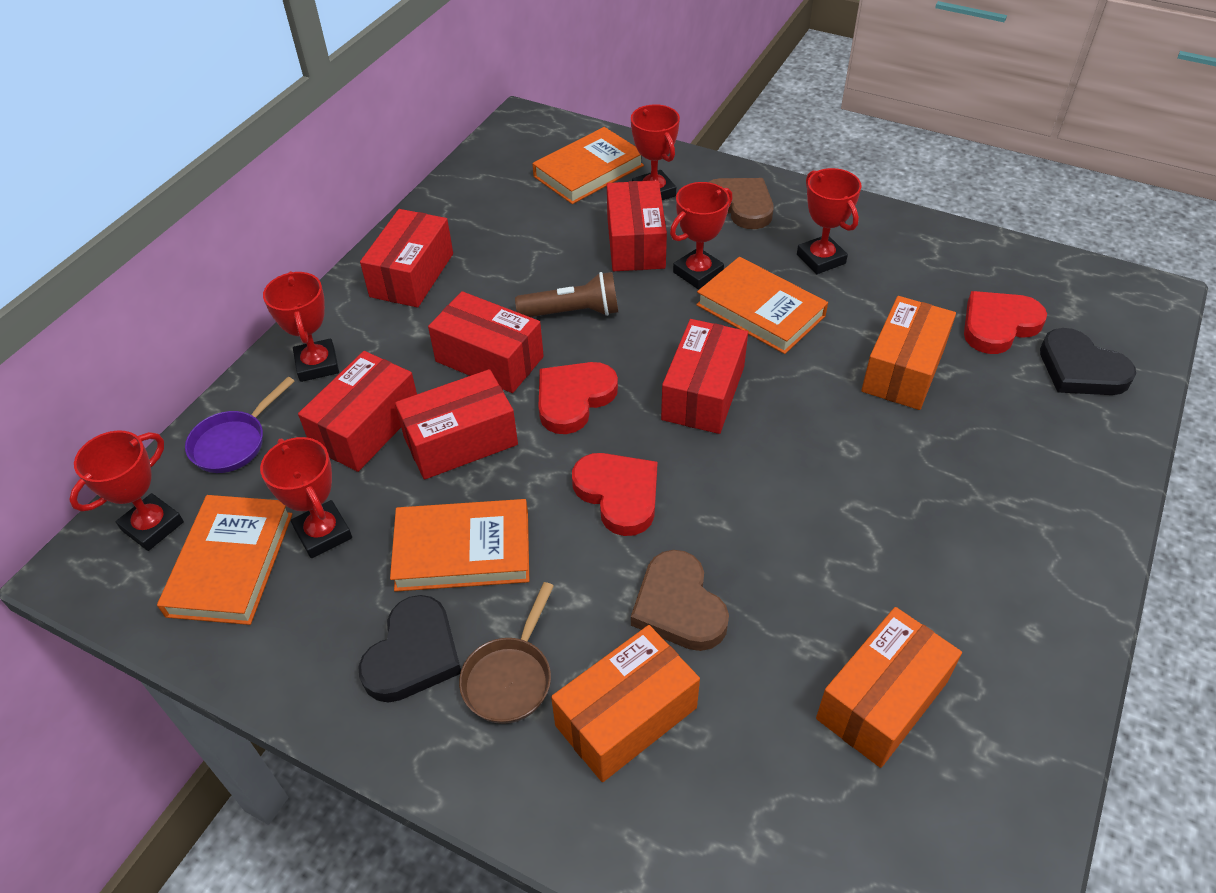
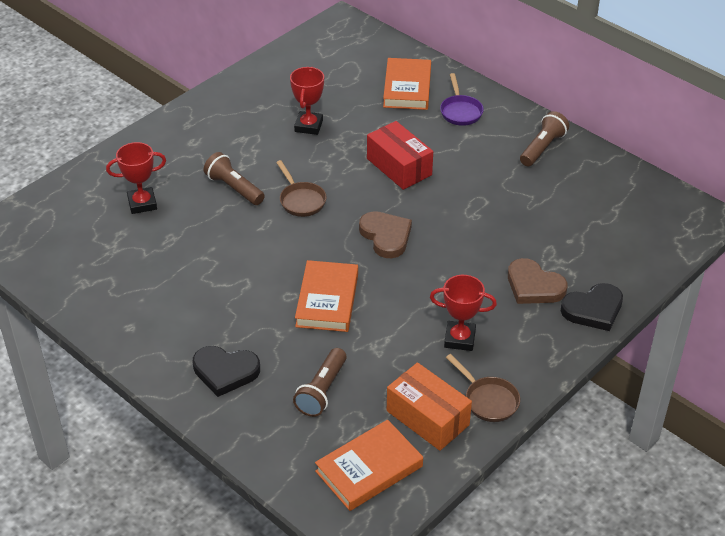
brown flashlight: 1 -> 3
brown pan: 1 -> 2
orange book: 4 -> 3
orange box: 3 -> 1
red box: 6 -> 1
red heart: 3 -> 0
red trophy: 6 -> 3

